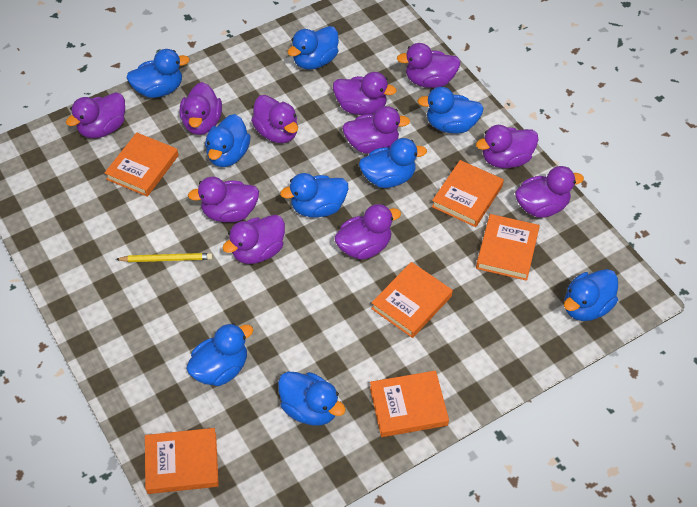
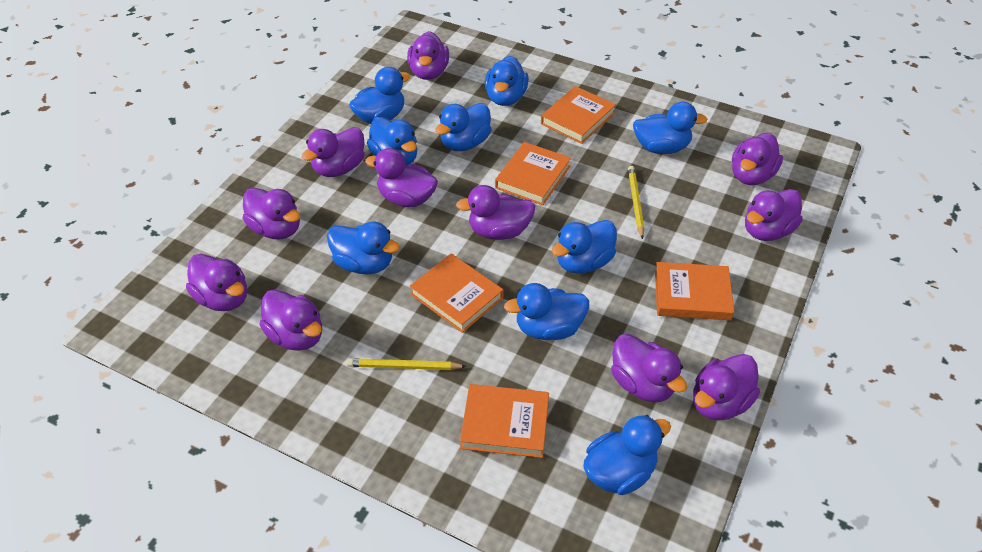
orange book: 6 -> 5
yellow pencil: 1 -> 2

